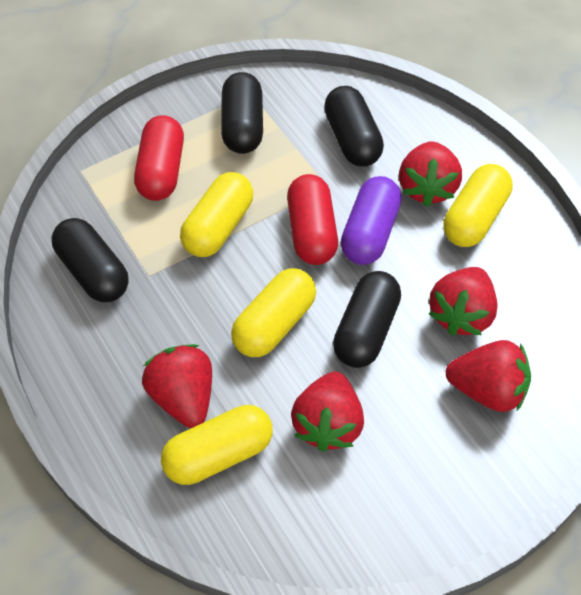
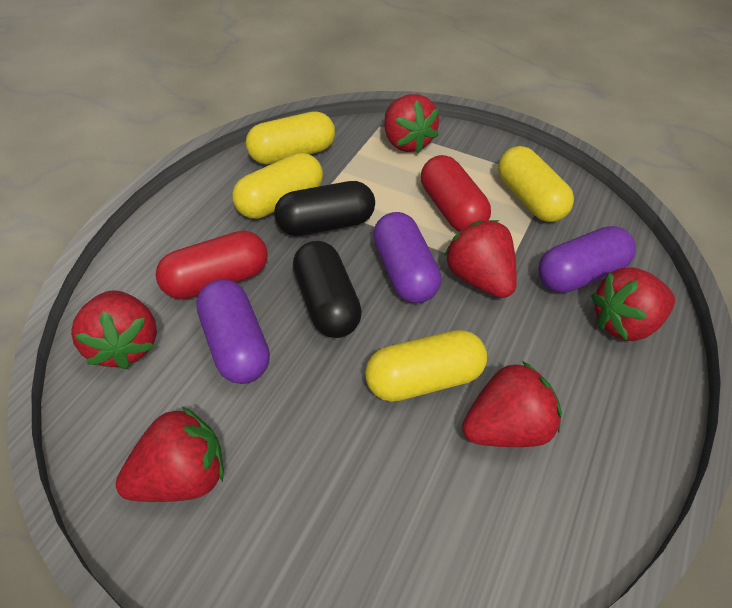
black capsule: 4 -> 2
purple capsule: 1 -> 3
red strawberry: 5 -> 6

